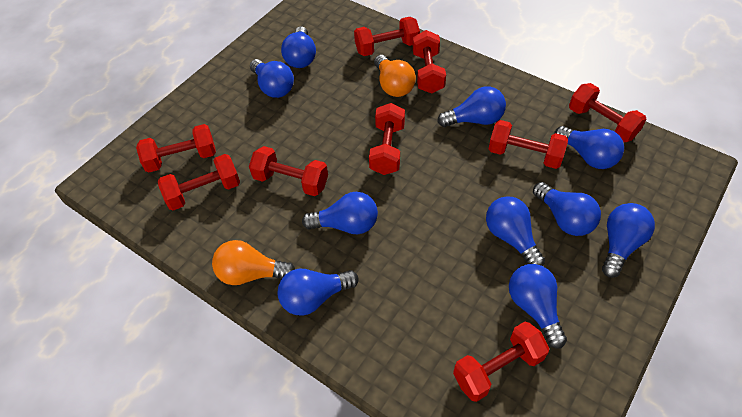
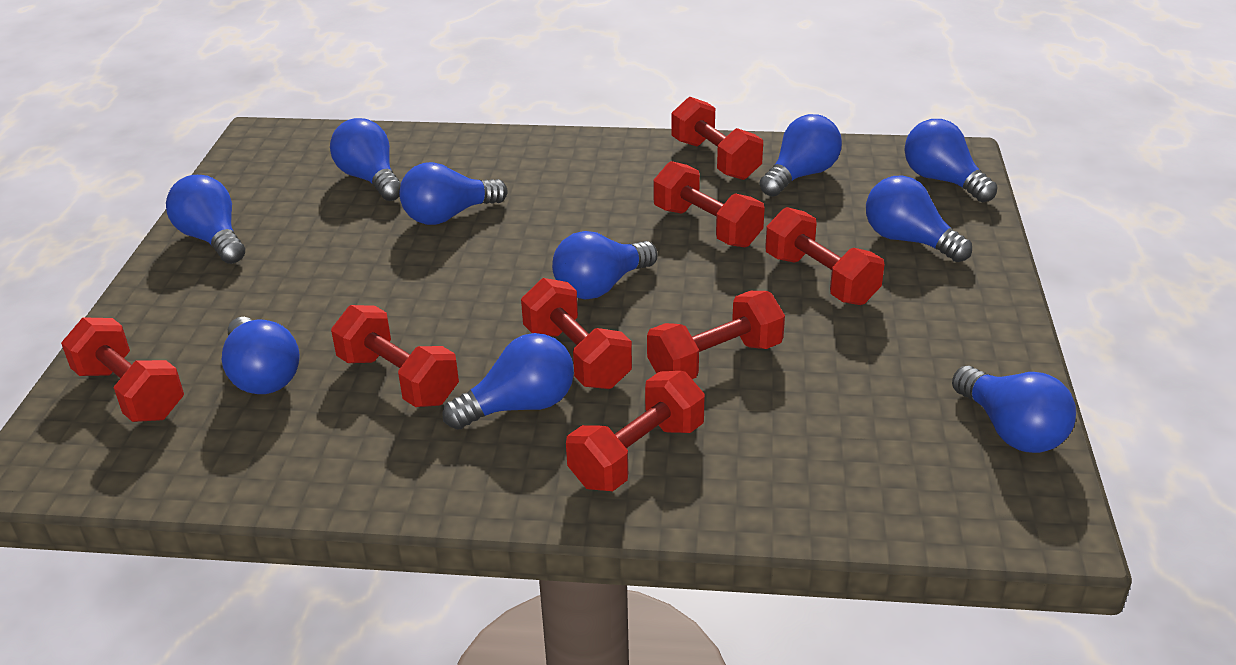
orange light bulb: 2 -> 0
red dumbbell: 9 -> 8

